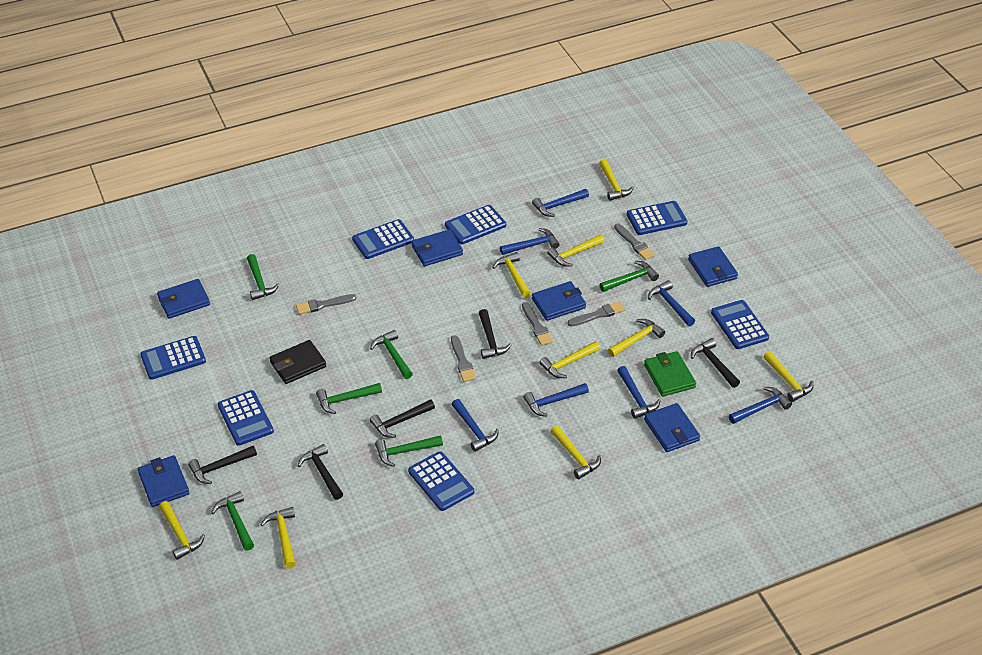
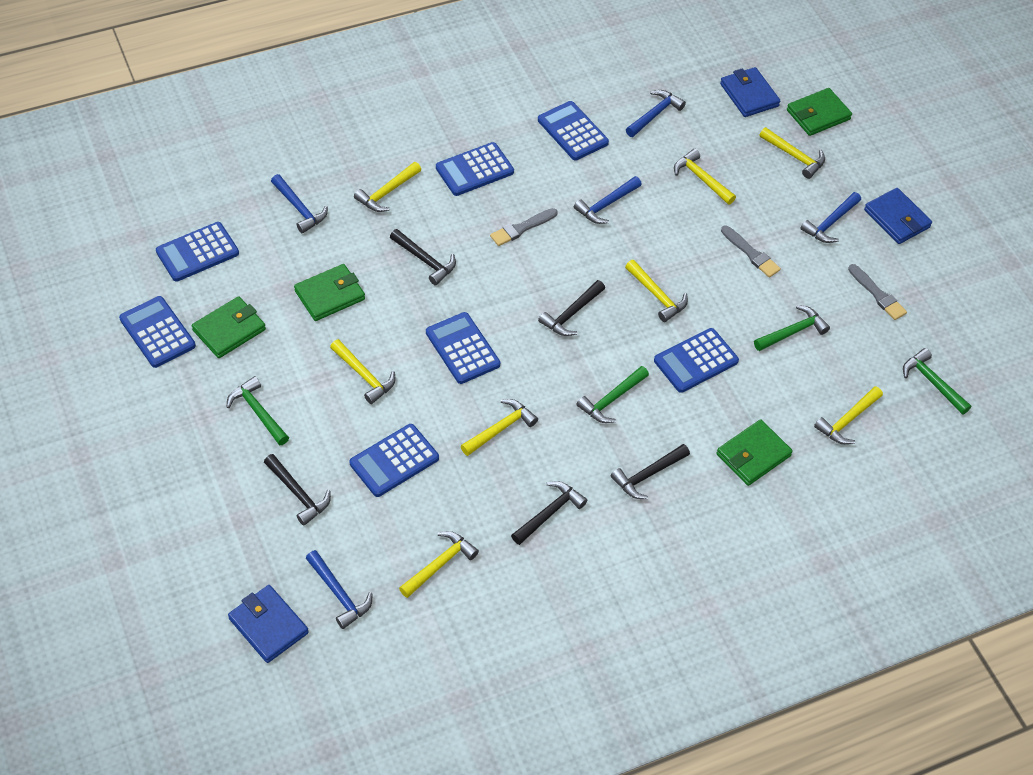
black wallet: 1 -> 0
blue hammer: 7 -> 5
blue wallet: 6 -> 3
green hammer: 6 -> 4
green wallet: 1 -> 4
grey brush: 5 -> 3
yellow hammer: 9 -> 8

